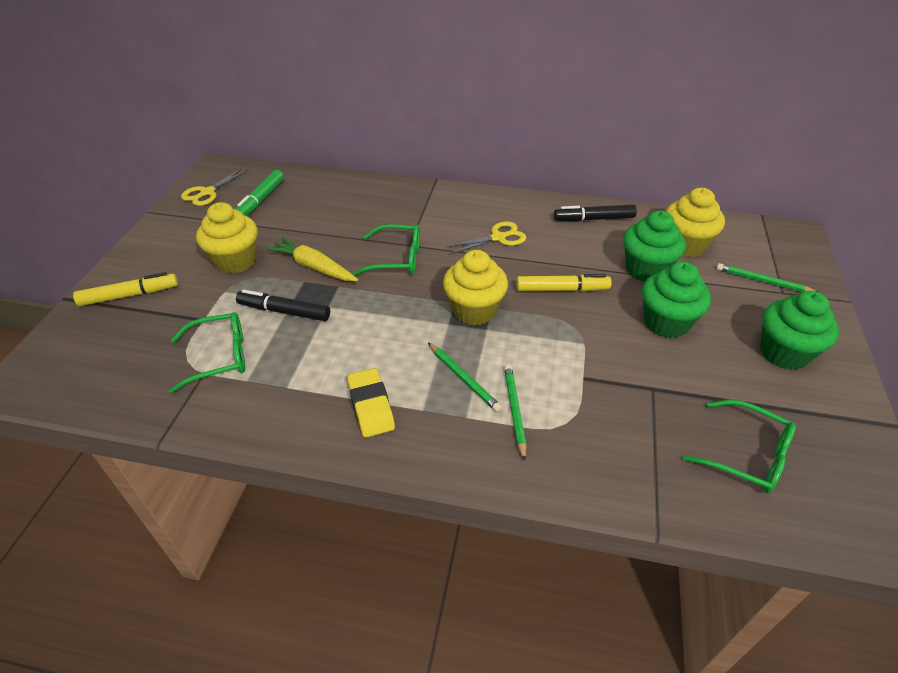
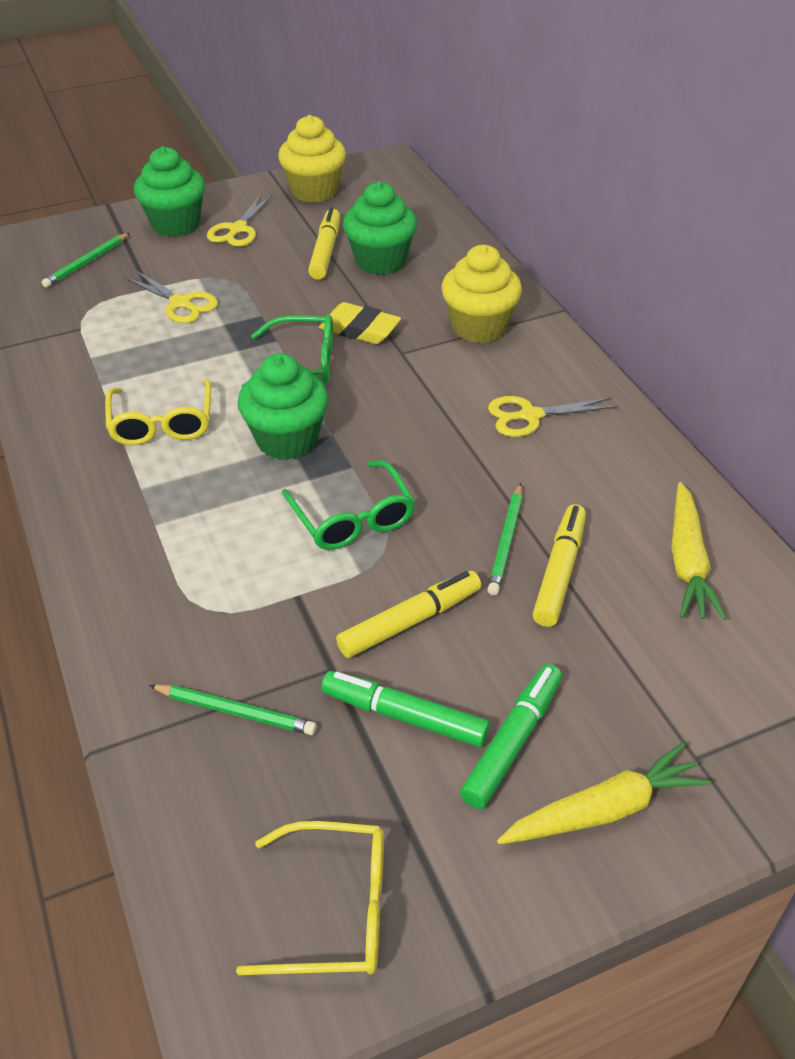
black marker: 2 -> 0
green glasses: 3 -> 2
green marker: 1 -> 2
yellow carrot: 1 -> 2
yellow cupcake: 3 -> 2
yellow glasses: 0 -> 2
yellow marker: 2 -> 3
yellow scissors: 2 -> 3

